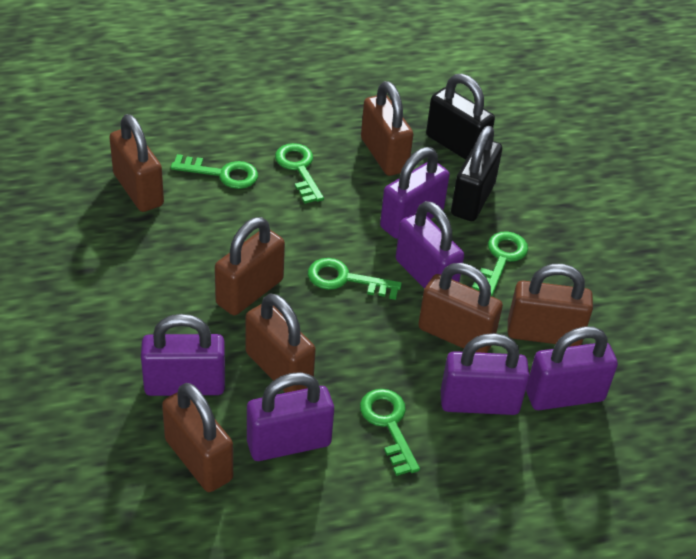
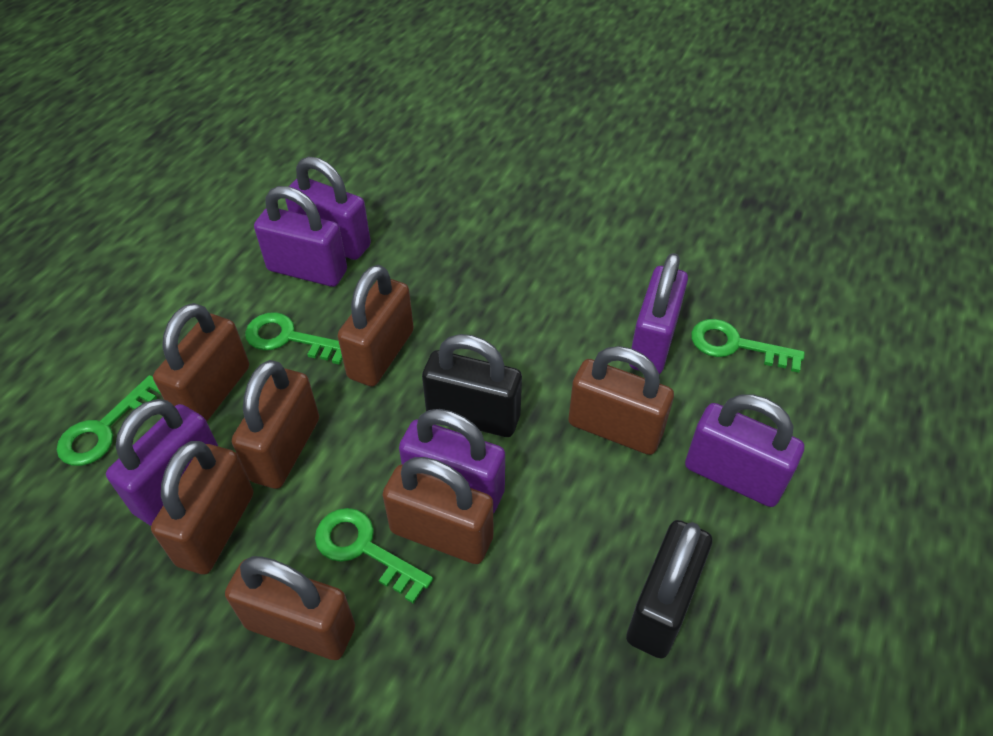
green key: 5 -> 4

